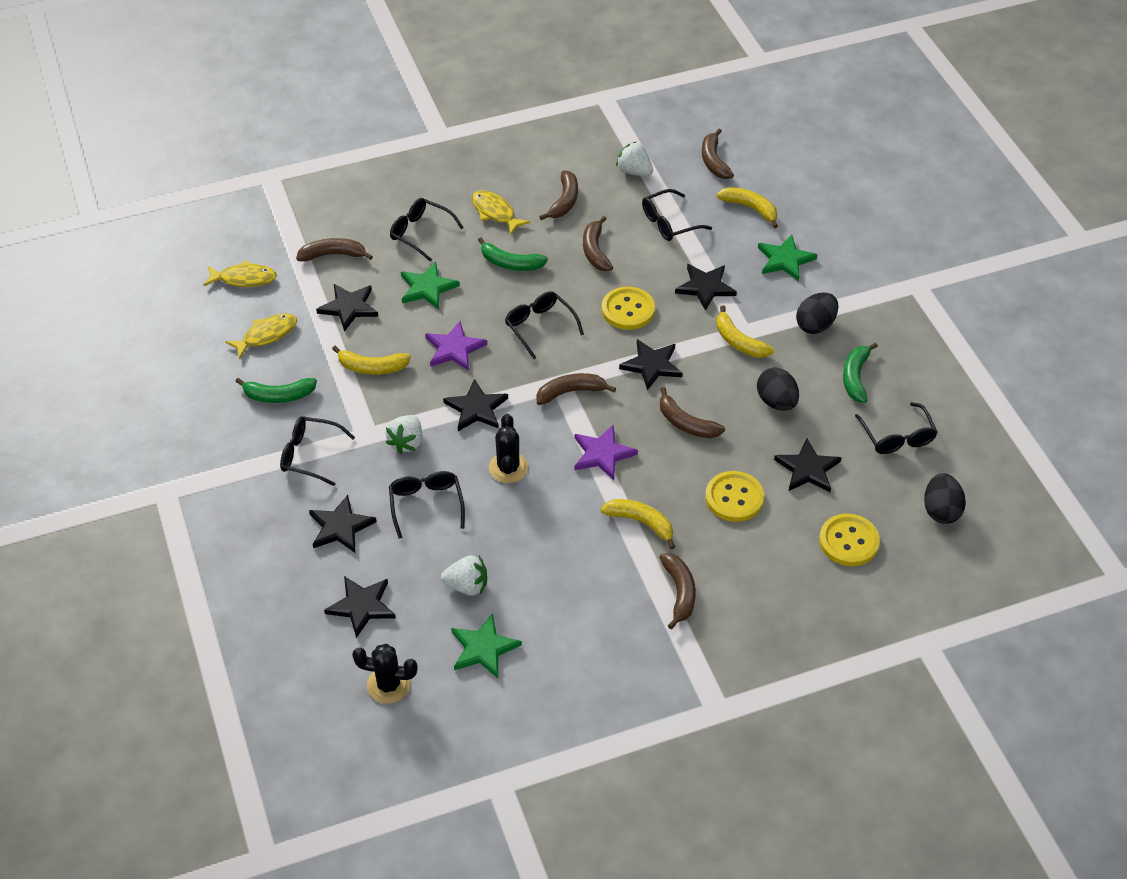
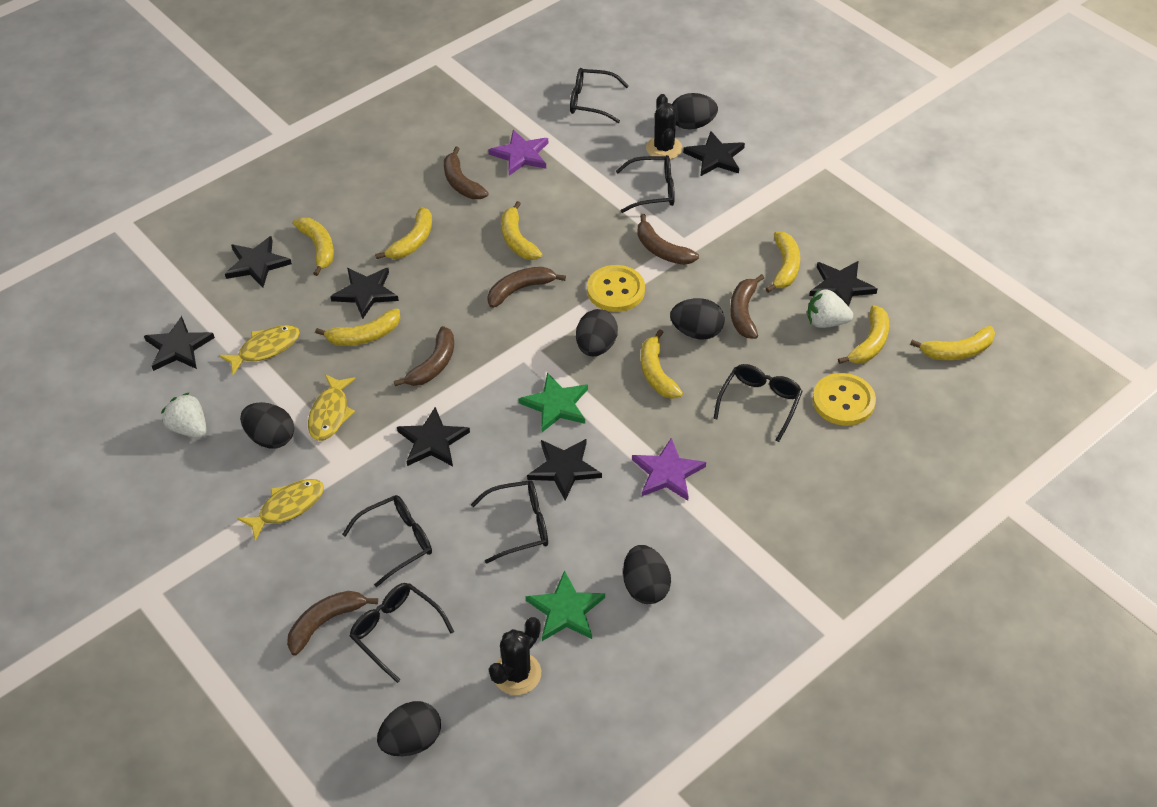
black egg: 3 -> 6
brown banana: 7 -> 6
green banana: 3 -> 0
green star: 3 -> 2
white strawberry: 3 -> 2
yellow banana: 4 -> 8
yellow button: 3 -> 2

